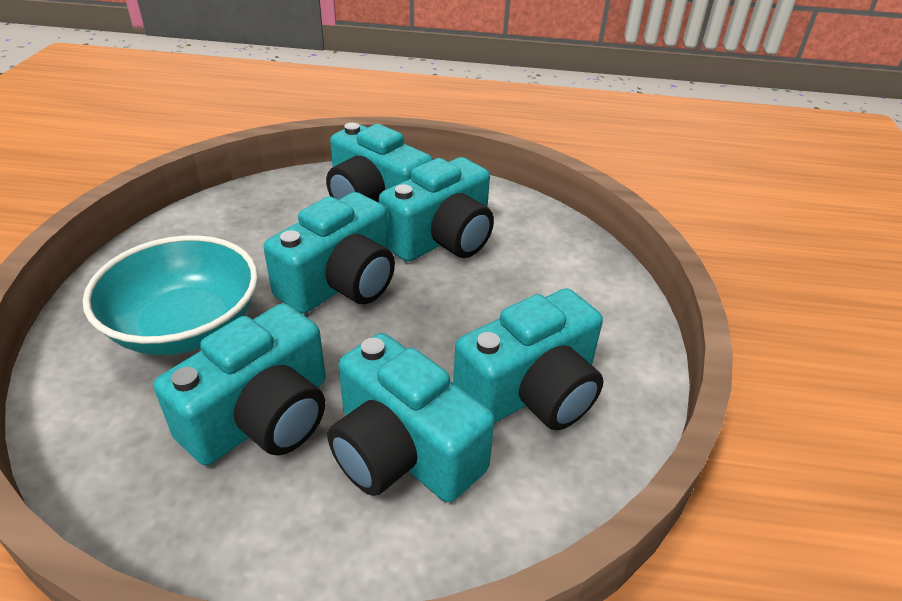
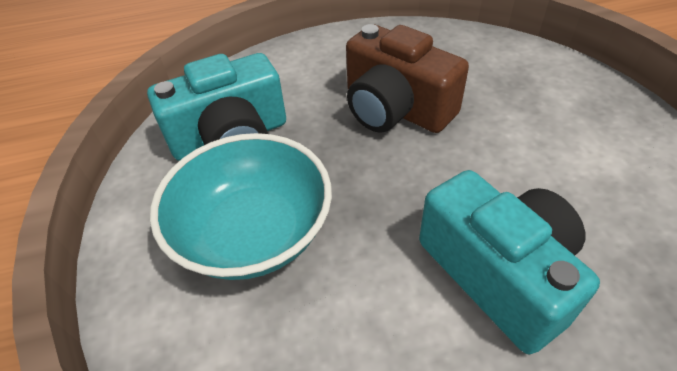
brown camera: 0 -> 1
turquoise camera: 6 -> 2

